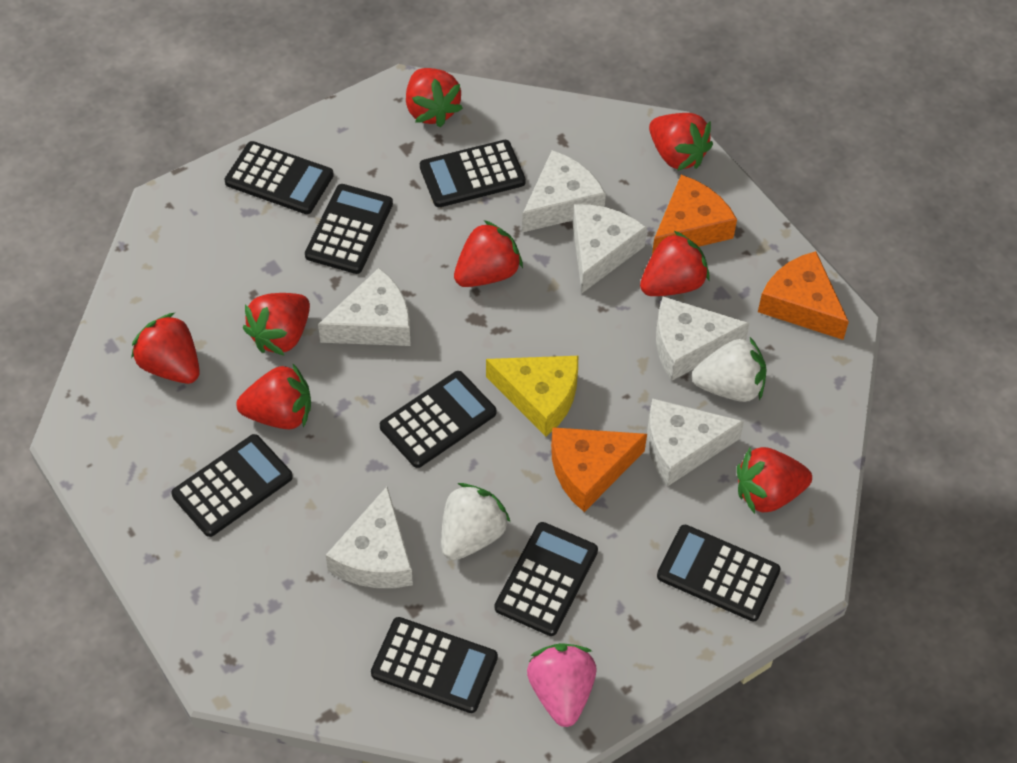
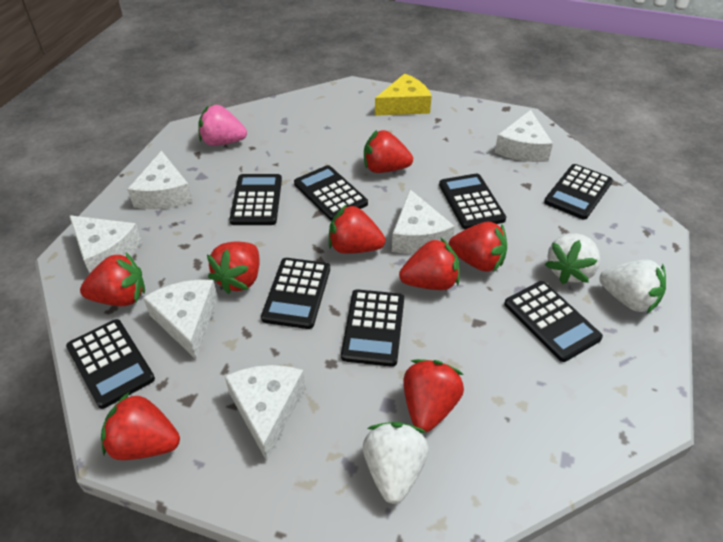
orange cheese: 3 -> 0
white strawberry: 2 -> 3

